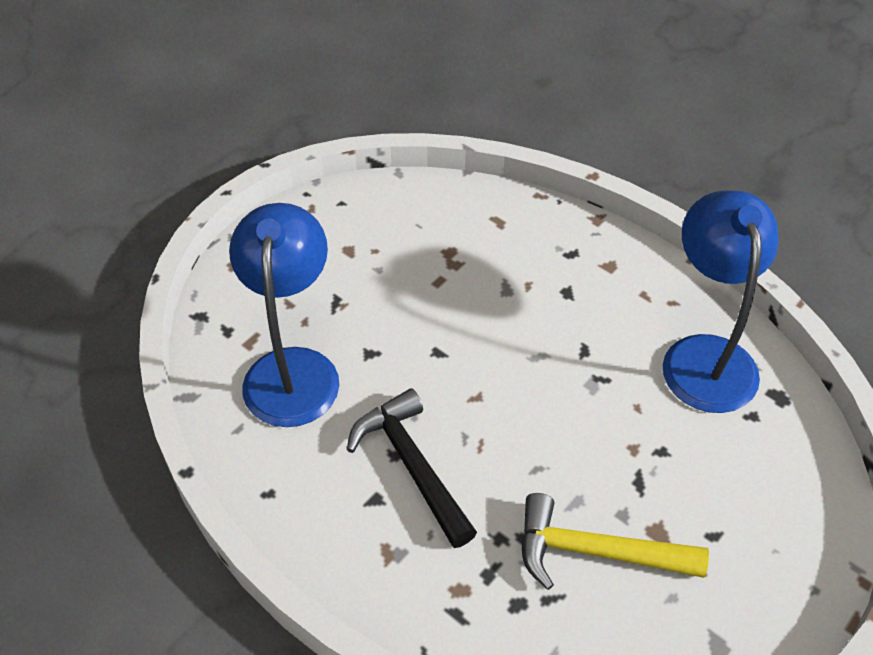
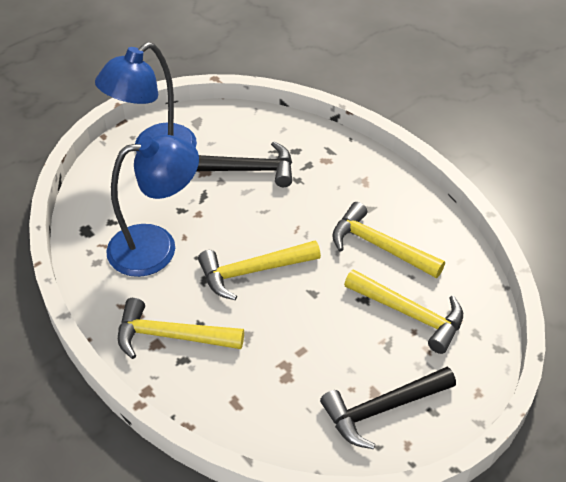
black hammer: 1 -> 2
yellow hammer: 1 -> 4

